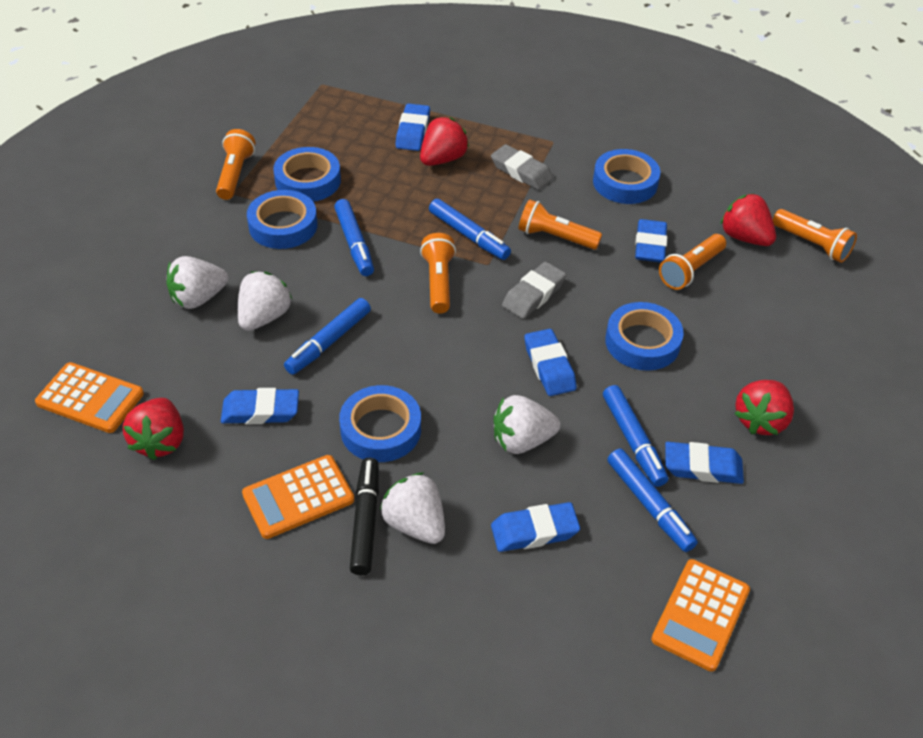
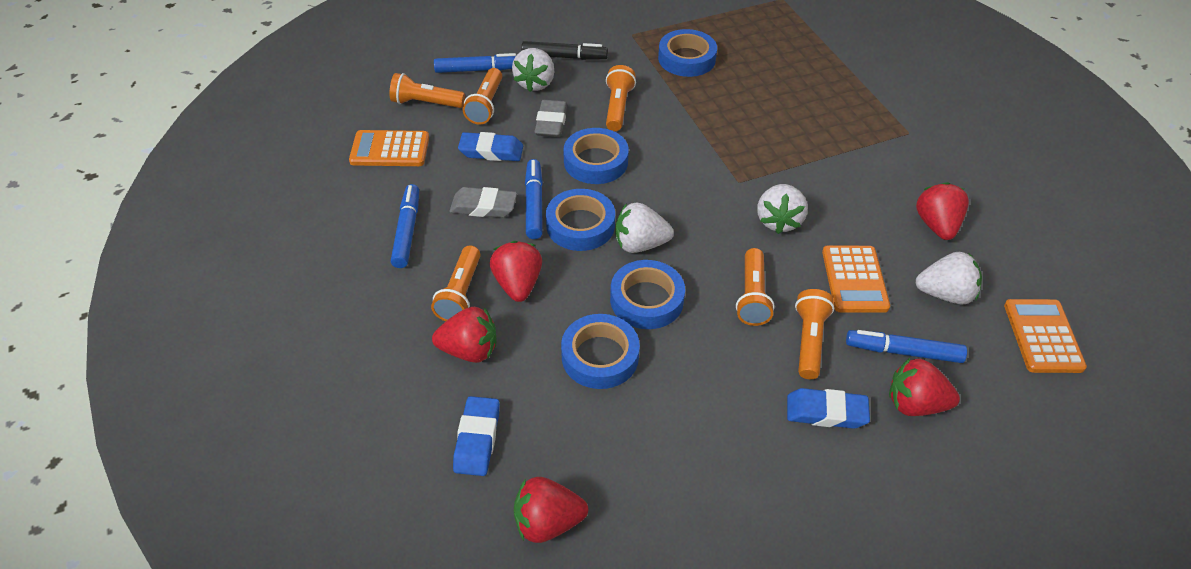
blue eraser: 6 -> 3
blue marker: 5 -> 4
orange flashlight: 5 -> 6
red strawberry: 4 -> 5

